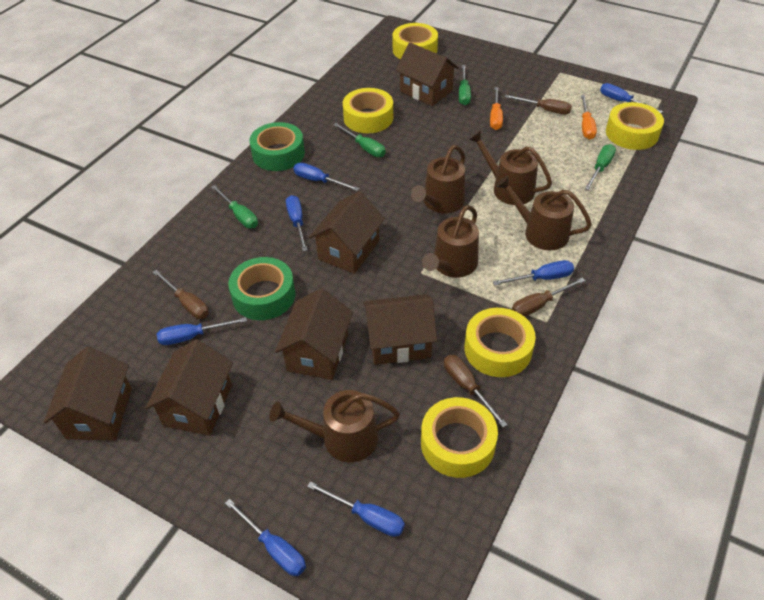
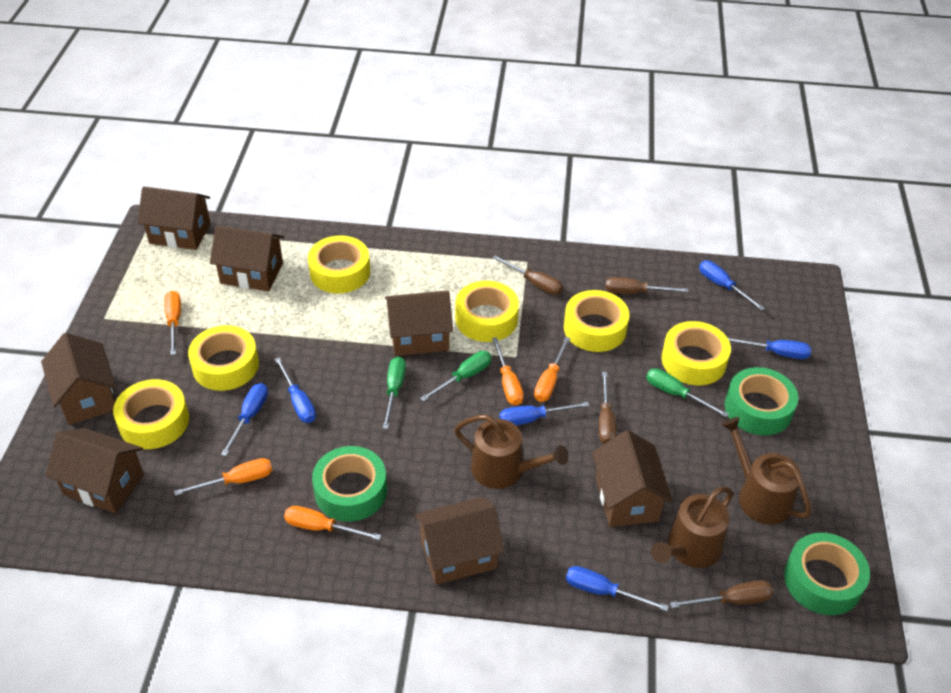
blue screwdriver: 7 -> 6
brown house: 6 -> 7
brown watering can: 5 -> 3
green screwdriver: 4 -> 3
green tape: 2 -> 3
orange screwdriver: 2 -> 5
yellow tape: 5 -> 6

